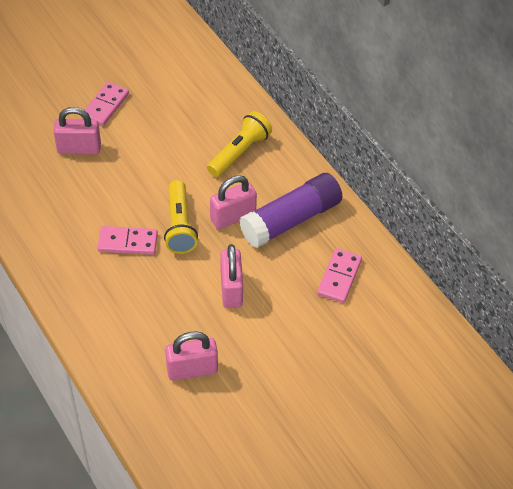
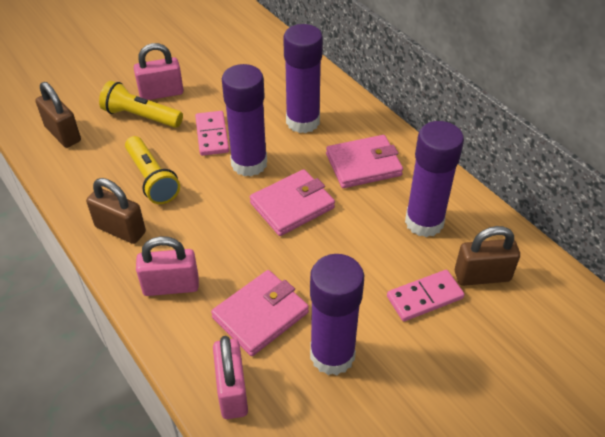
brown padlock: 0 -> 3
pink domino: 3 -> 2
pink padlock: 4 -> 3
pink wallet: 0 -> 3
purple glue stick: 1 -> 4

